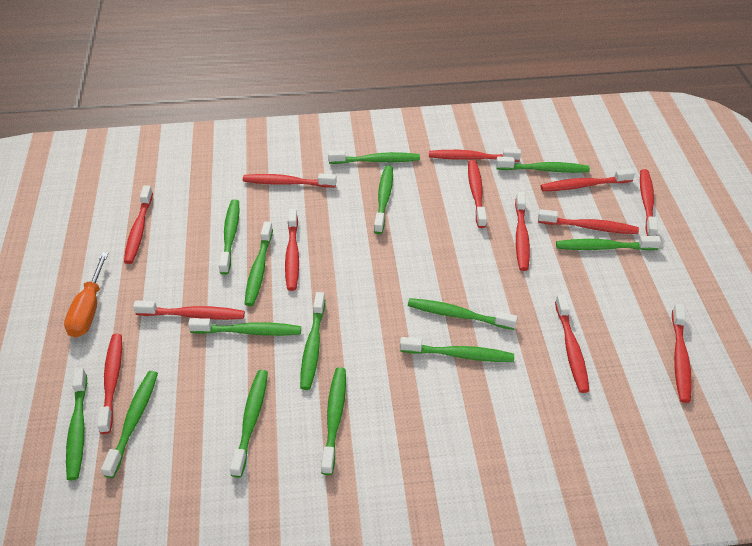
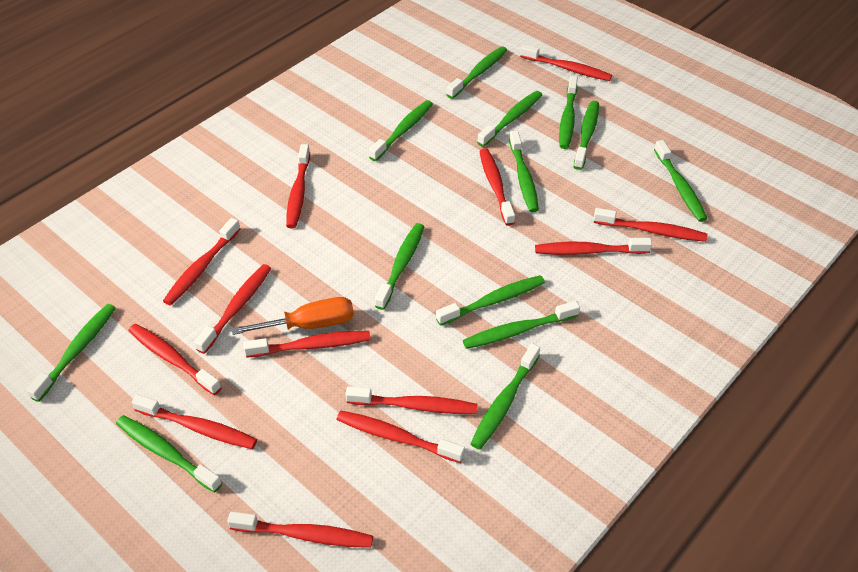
green toothbrush: 14 -> 13

